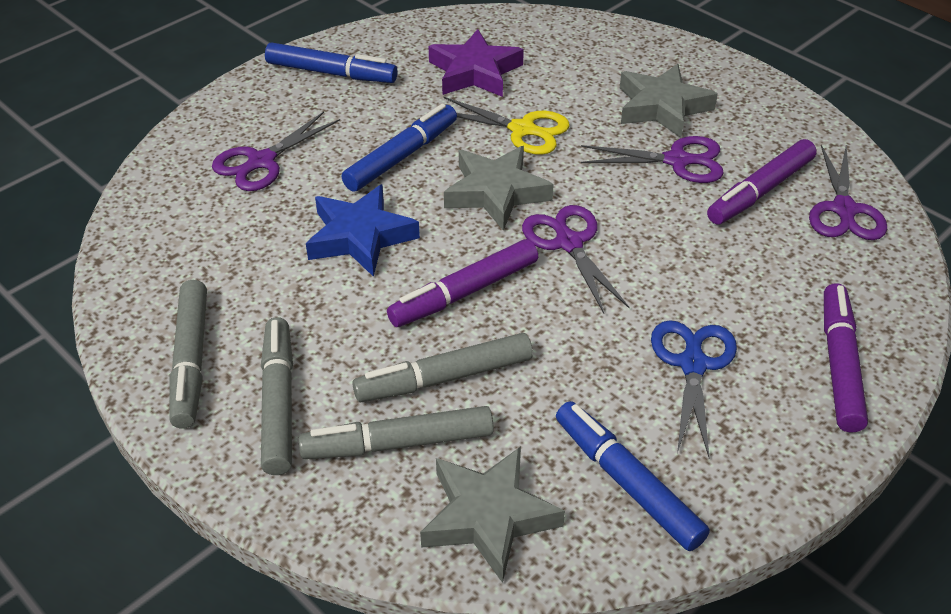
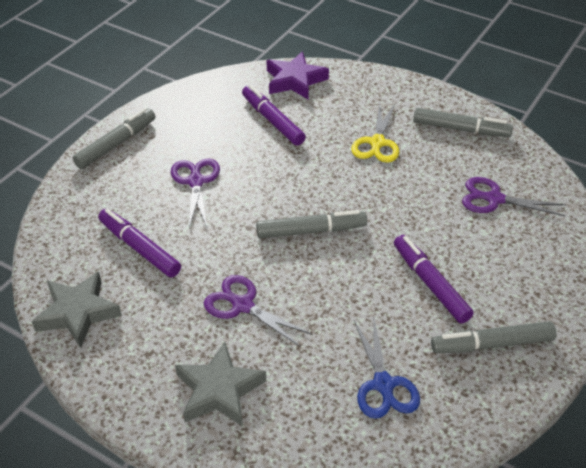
blue marker: 3 -> 0
blue star: 1 -> 0
grey star: 3 -> 2
purple scissors: 4 -> 3

